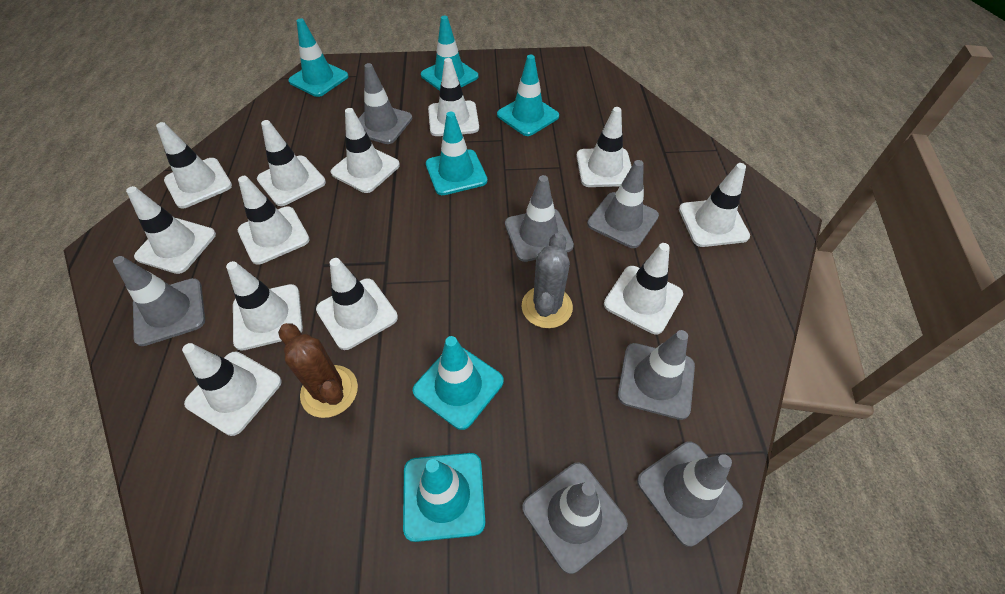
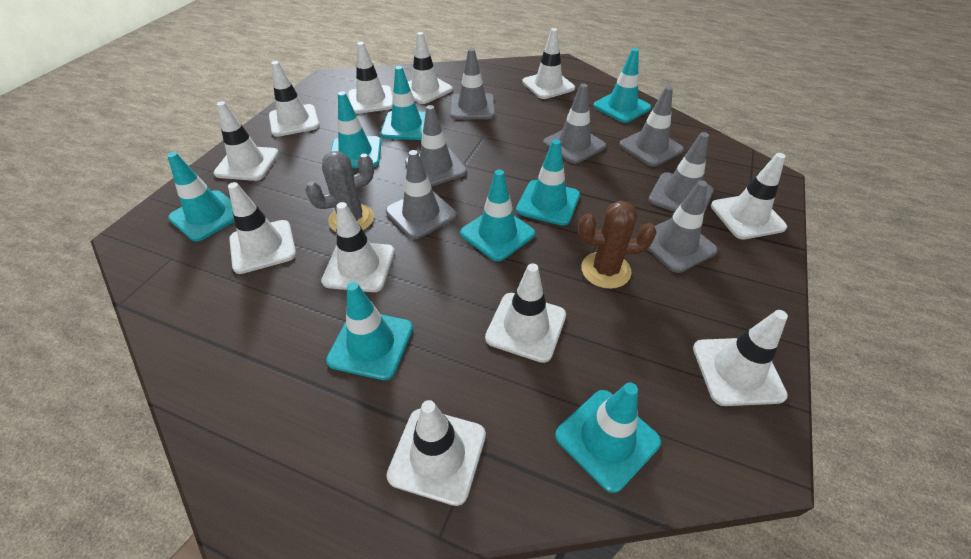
turquoise traffic cone: 6 -> 8
white traffic cone: 12 -> 11

